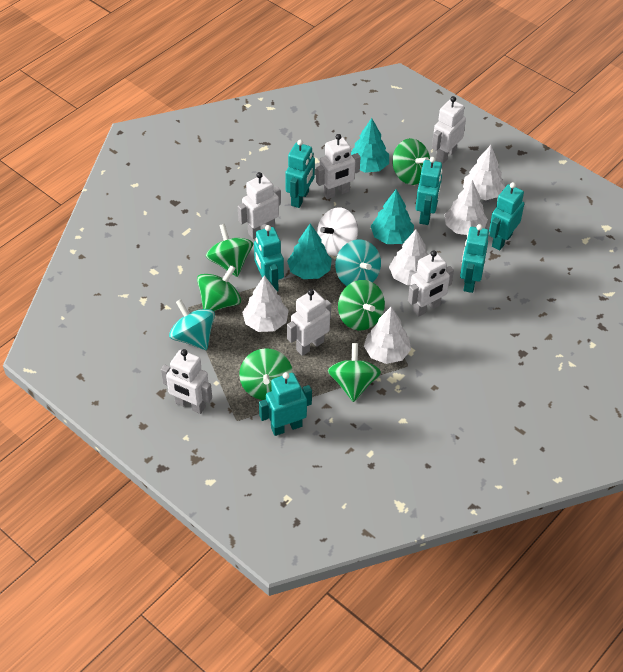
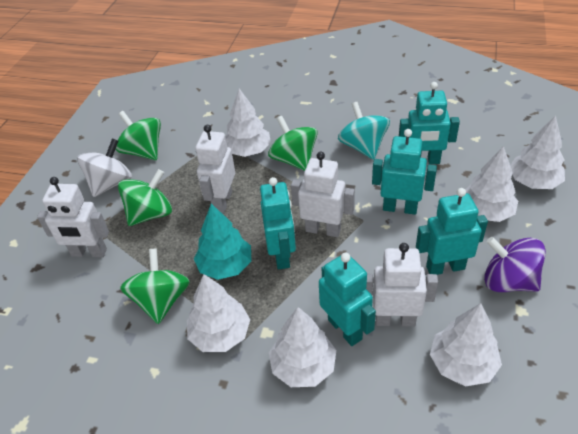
green spinning top: 6 -> 4
purple spinning top: 0 -> 1
turquoise robot: 6 -> 5
turquoise spinning top: 2 -> 1
turquoise tree: 3 -> 1
white robot: 6 -> 4
white tree: 5 -> 6

